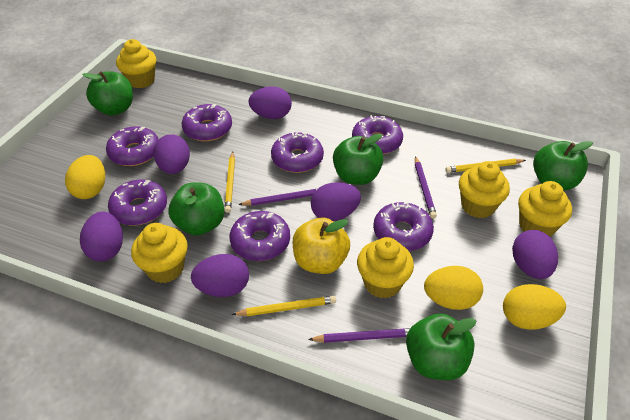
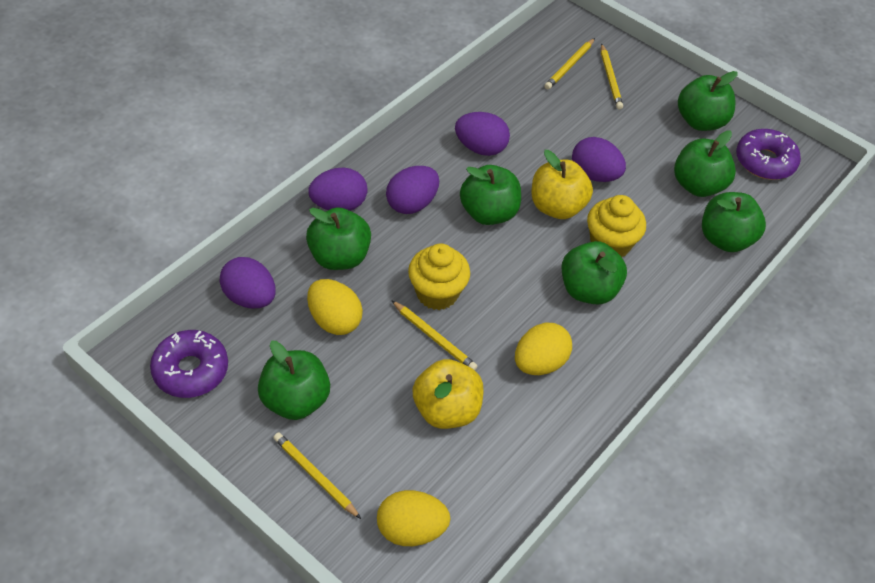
green apple: 5 -> 7
purple donut: 7 -> 2
purple egg: 6 -> 5
purple pencil: 3 -> 0
yellow apple: 1 -> 2
yellow cupcake: 5 -> 2
yellow pencil: 3 -> 4

